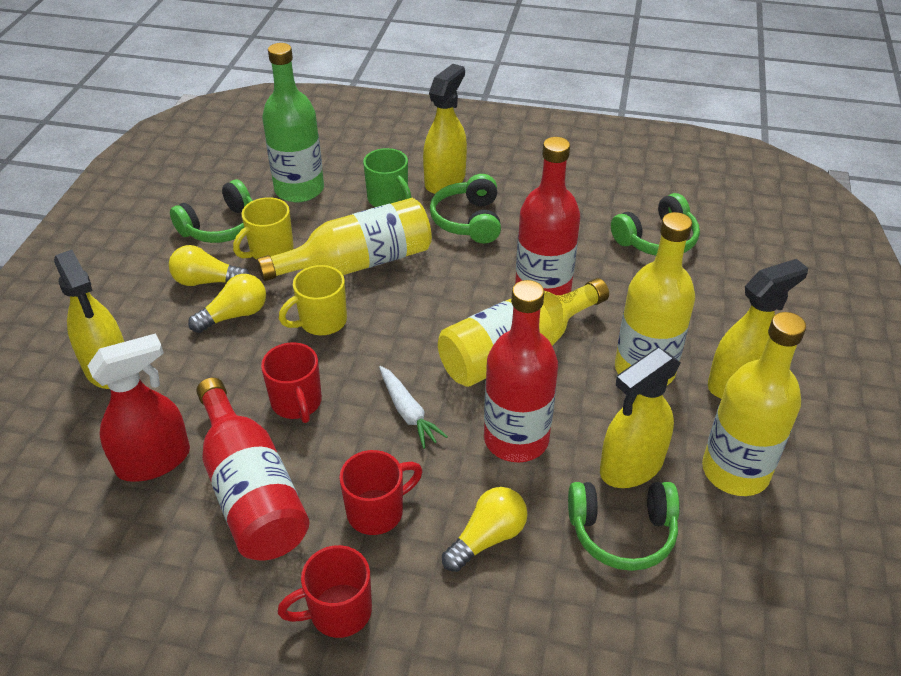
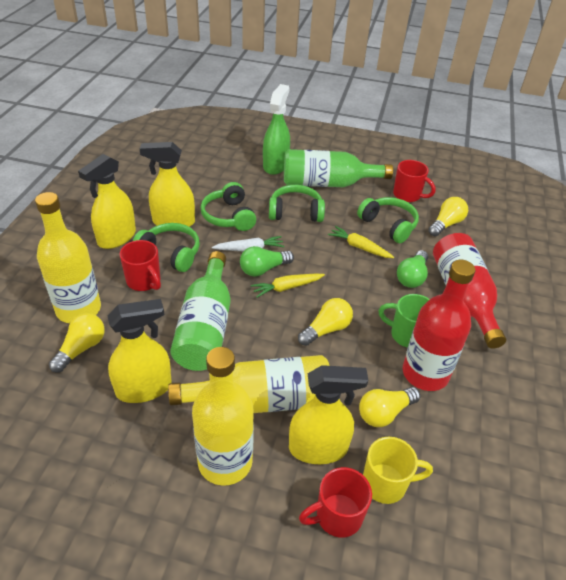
green bottle: 1 -> 2
green light bulb: 0 -> 2
green spray bottle: 0 -> 1
red bottle: 3 -> 2
red spray bottle: 1 -> 0
yellow bottle: 4 -> 3
yellow carrot: 0 -> 2
yellow light bulb: 3 -> 4
yellow mug: 2 -> 1

